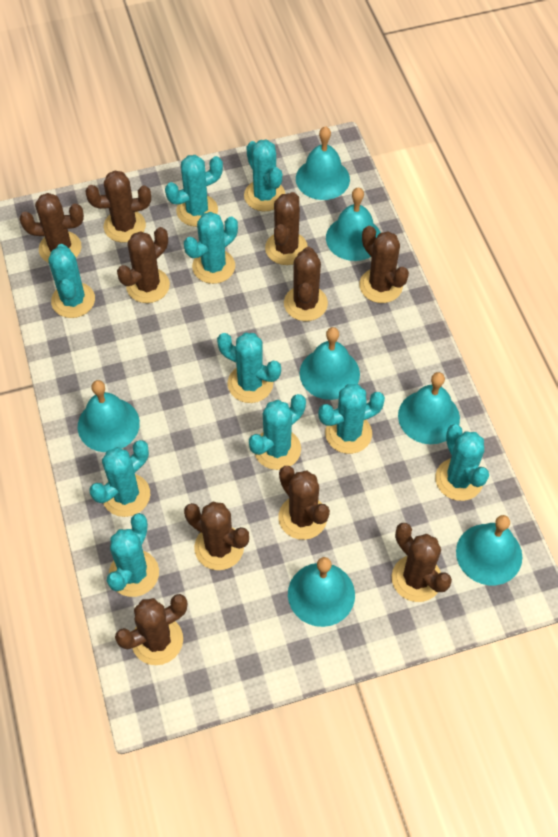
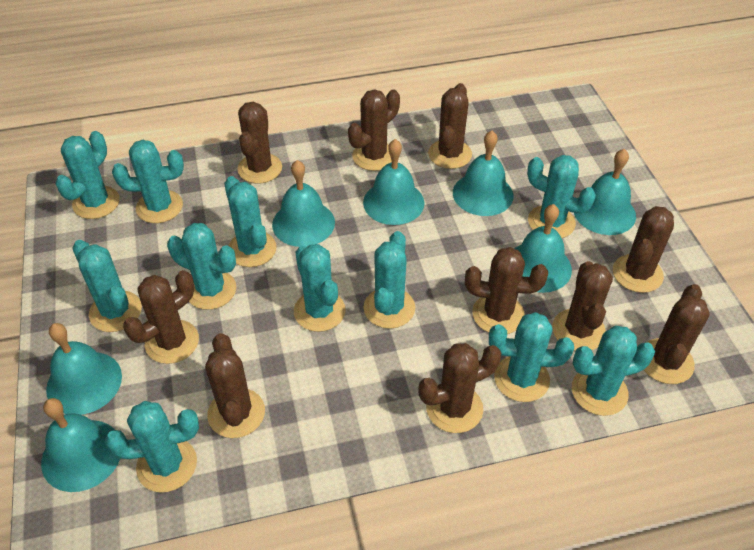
turquoise cactus: 10 -> 11

